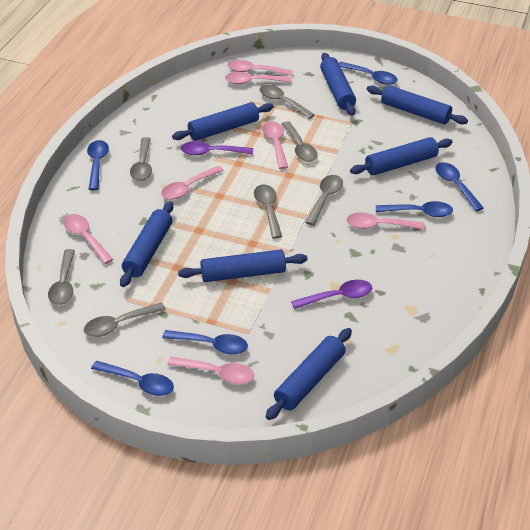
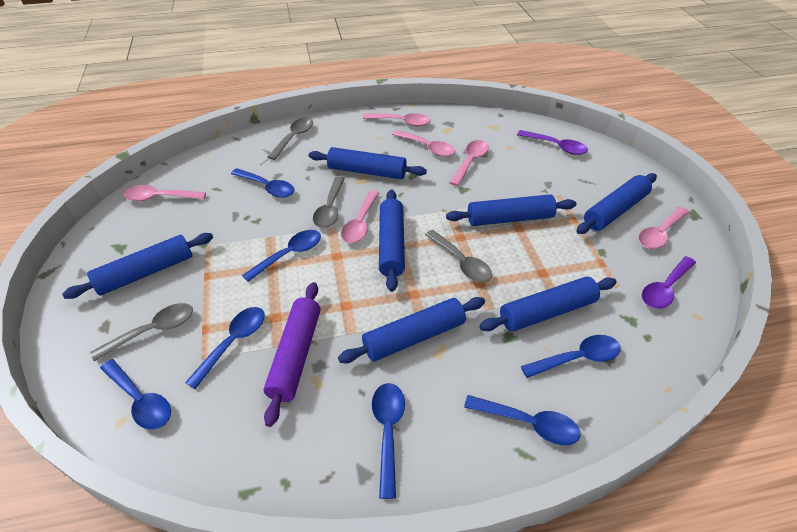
blue spoon: 6 -> 7
grey spoon: 7 -> 4
pink spoon: 7 -> 6
purple rolling pin: 0 -> 1

